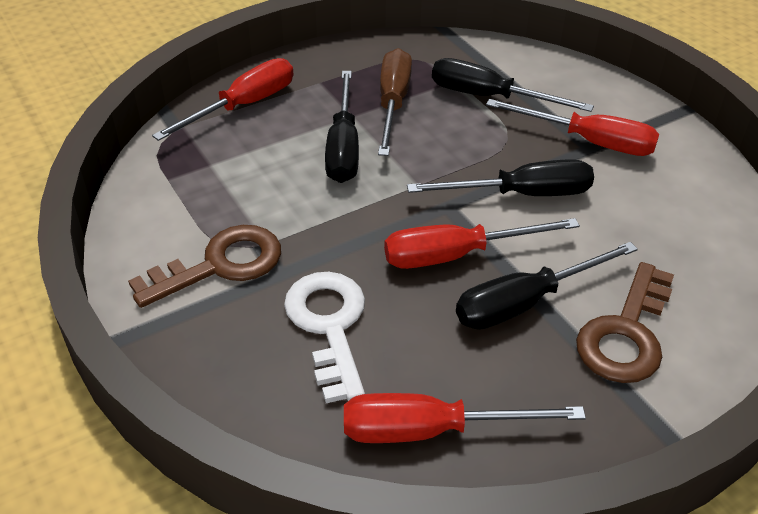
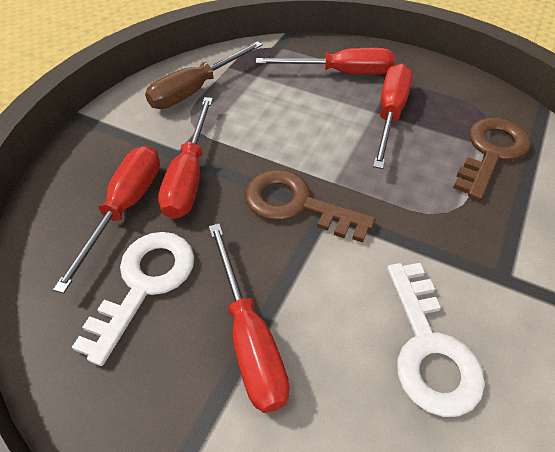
black screwdriver: 4 -> 0
red screwdriver: 4 -> 5
white key: 1 -> 2

